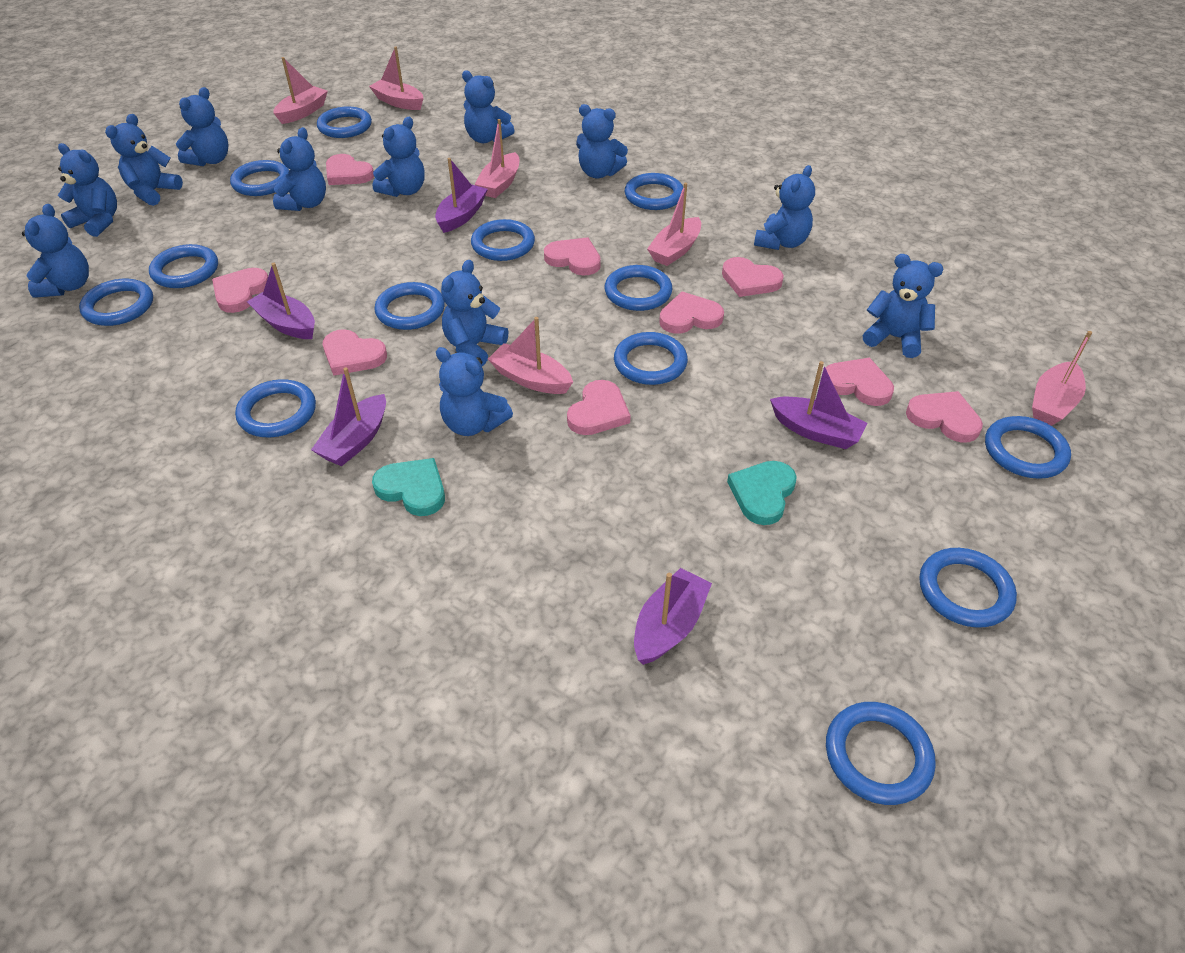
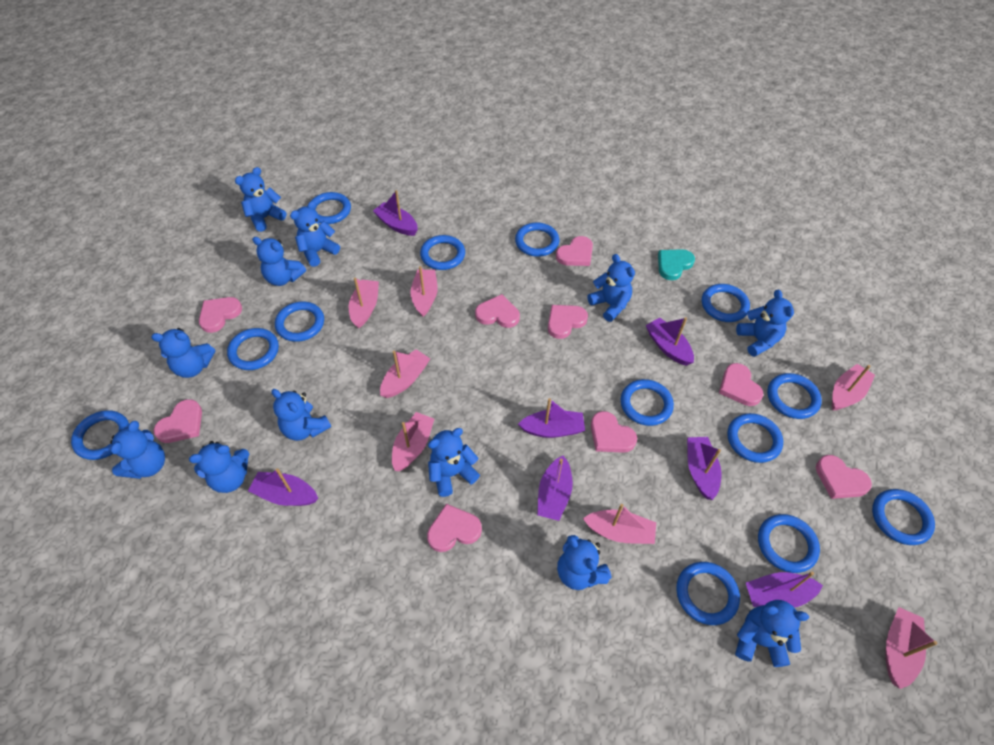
pink boat: 6 -> 7
purple boat: 5 -> 7
turquoise heart: 2 -> 1

